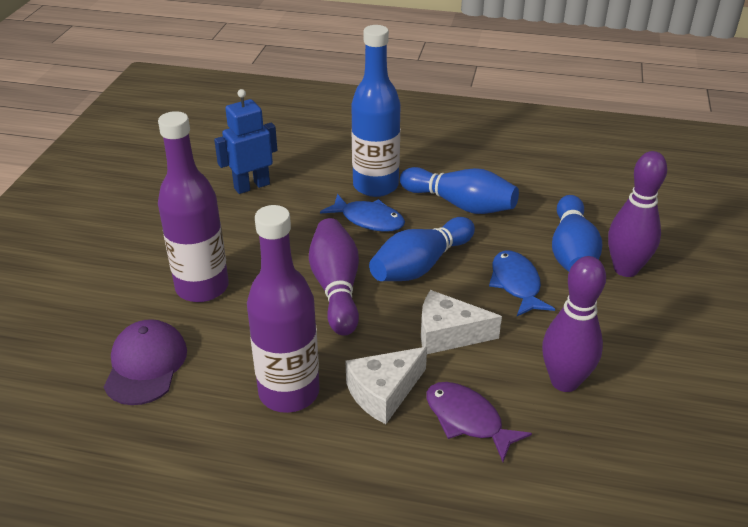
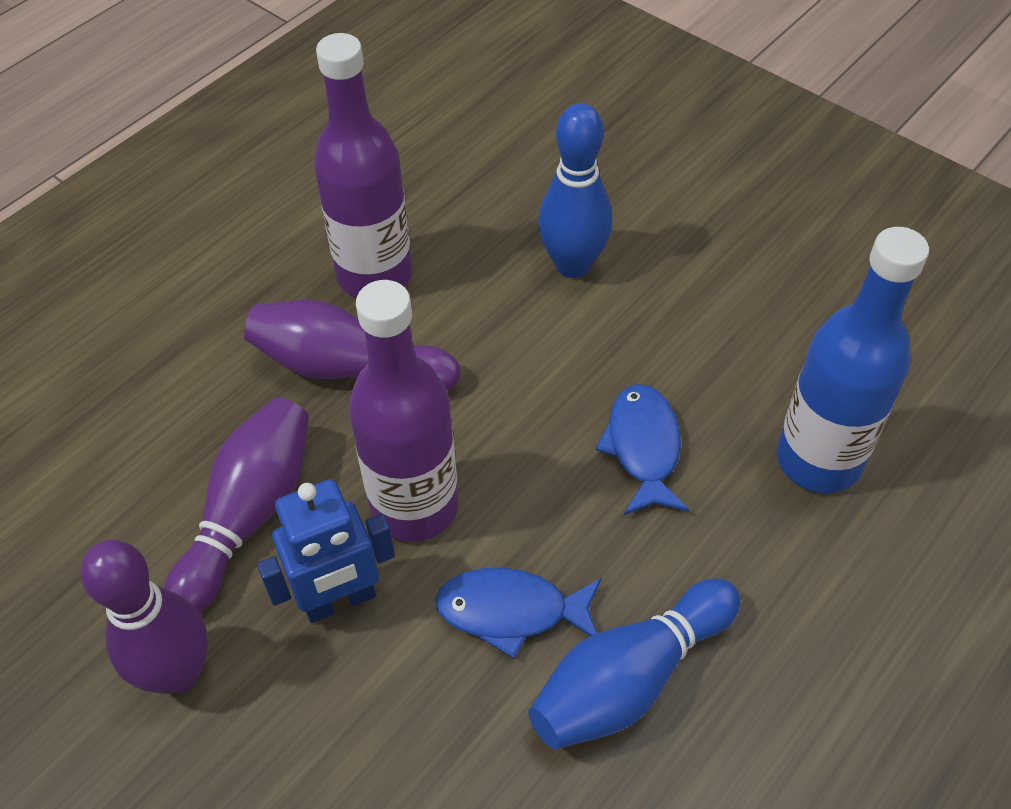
blue bowling pin: 3 -> 2
purple cap: 1 -> 0
purple fish: 1 -> 0
white cheese: 2 -> 0

